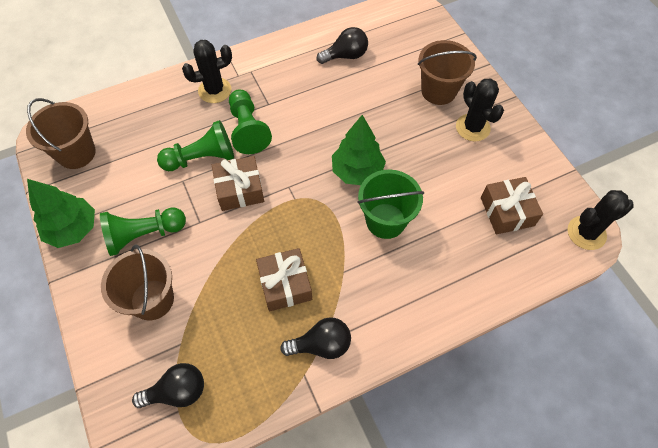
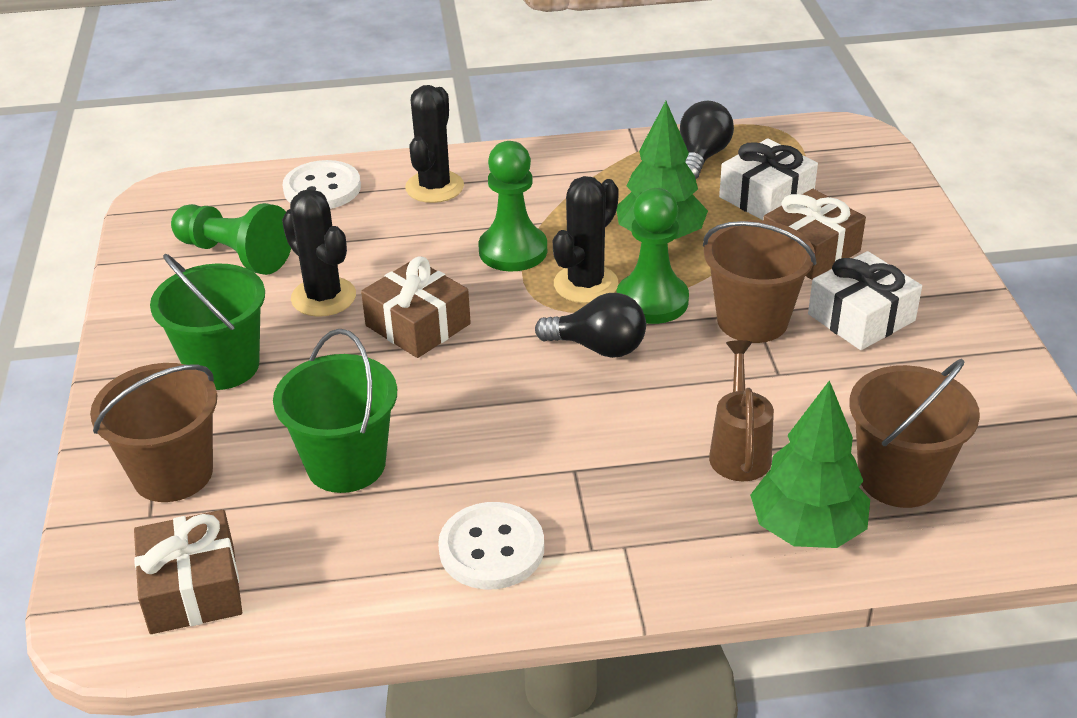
black light bulb: 3 -> 2
brown watering can: 0 -> 1
green bucket: 1 -> 2
white button: 0 -> 2
white gift: 0 -> 2

